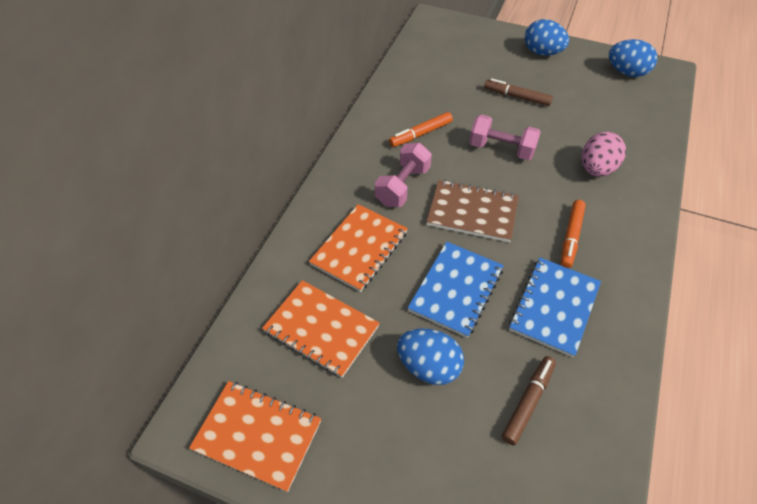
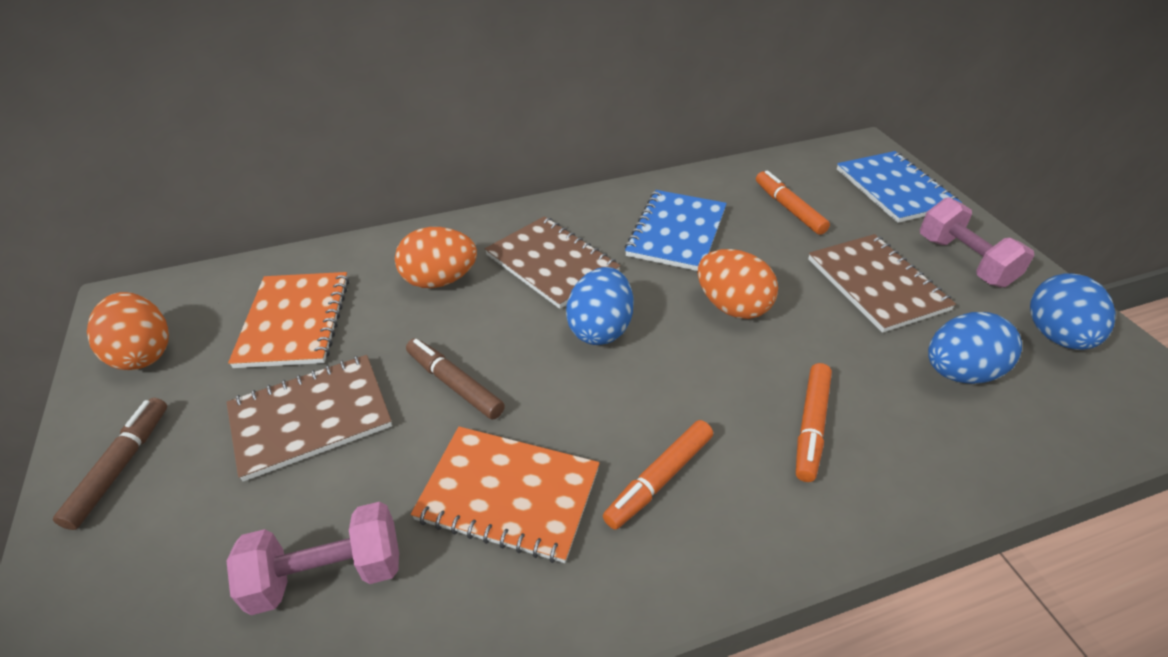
brown notebook: 1 -> 3
orange egg: 0 -> 3
orange marker: 2 -> 3
orange notebook: 3 -> 2
pink egg: 1 -> 0

